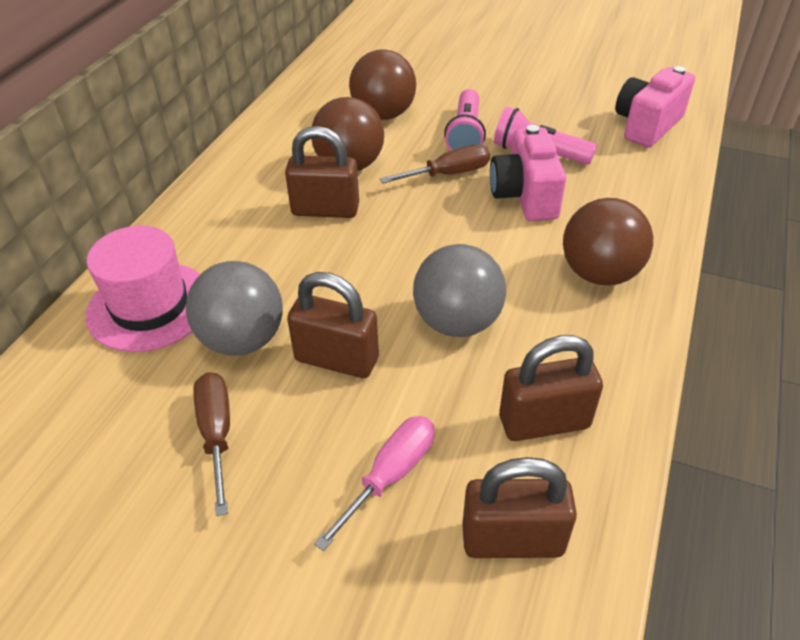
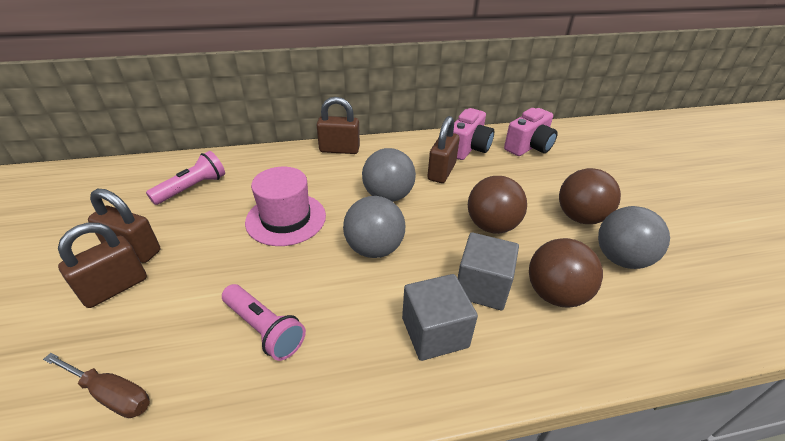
brown screwdriver: 2 -> 1
grey ball: 2 -> 3
grey cube: 0 -> 2
pink screwdriver: 1 -> 0

